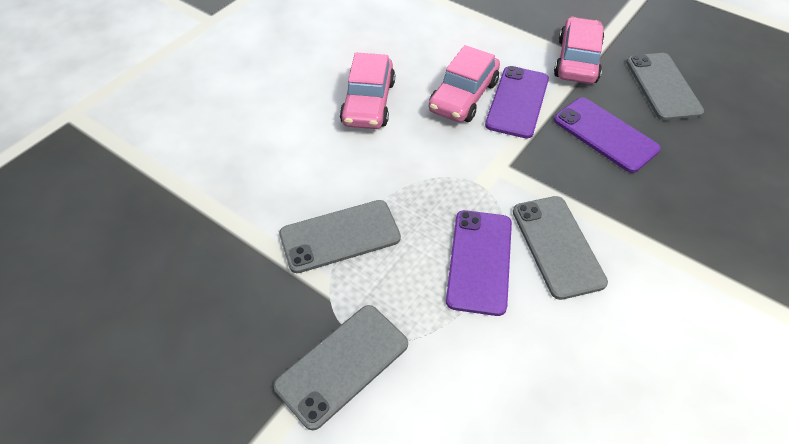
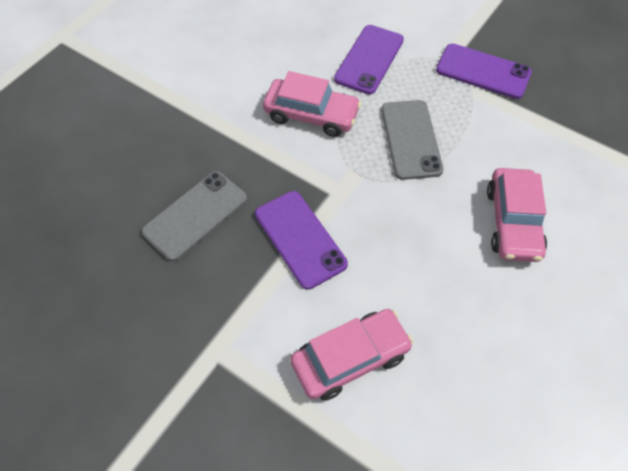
grey phone: 4 -> 2

